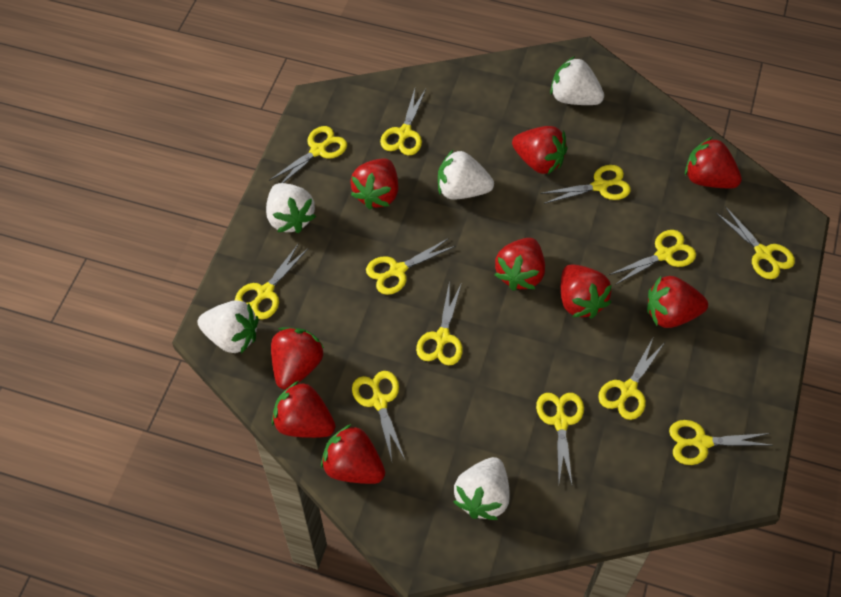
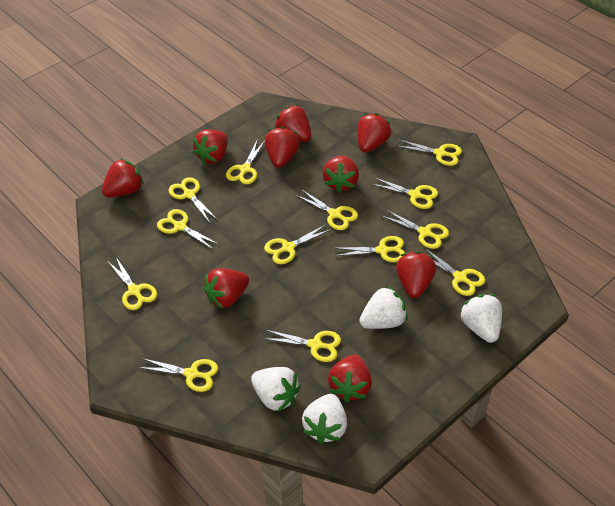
white strawberry: 5 -> 4
yellow scissors: 12 -> 13

